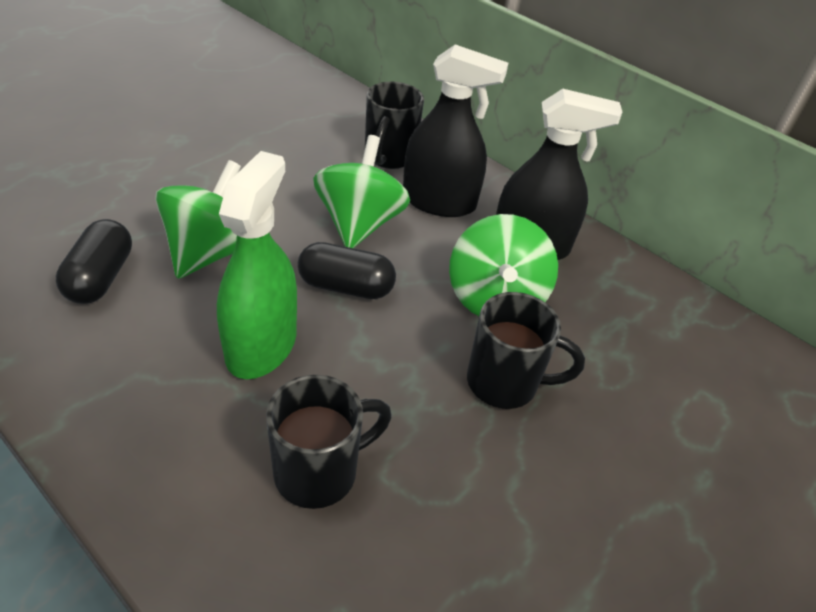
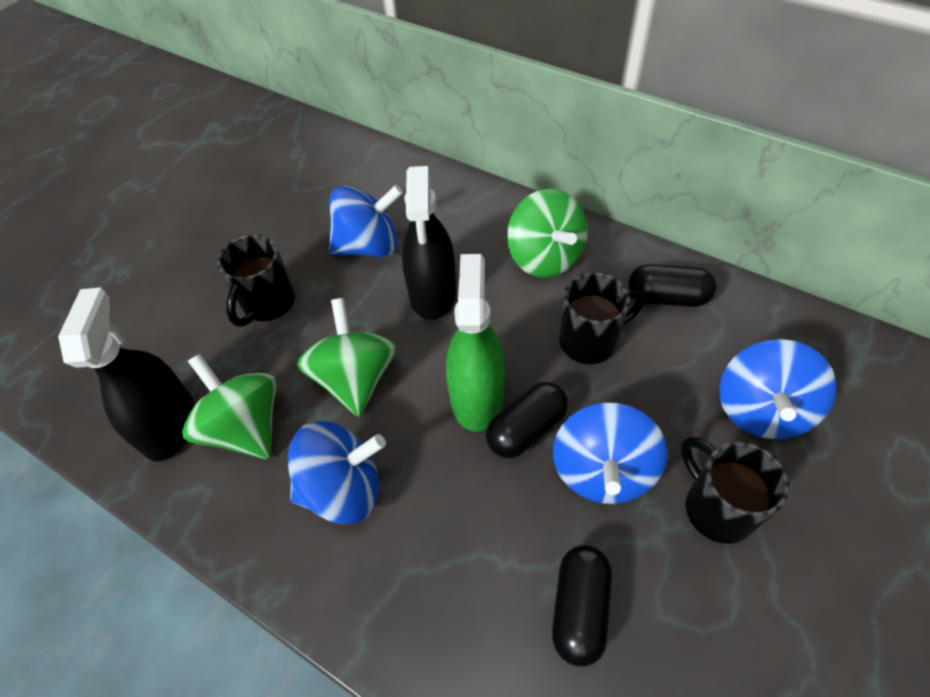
black capsule: 2 -> 3
blue spinning top: 0 -> 4

